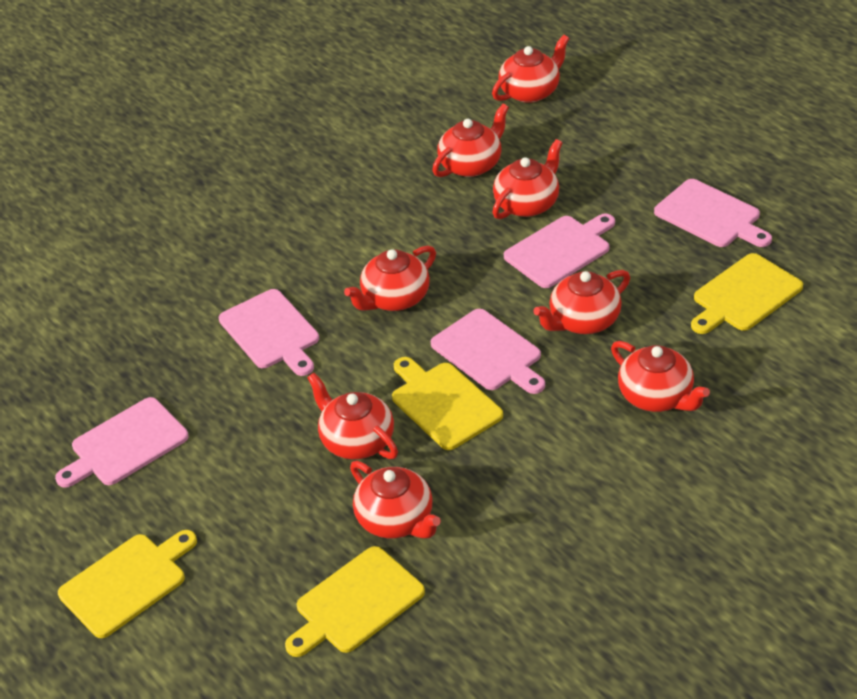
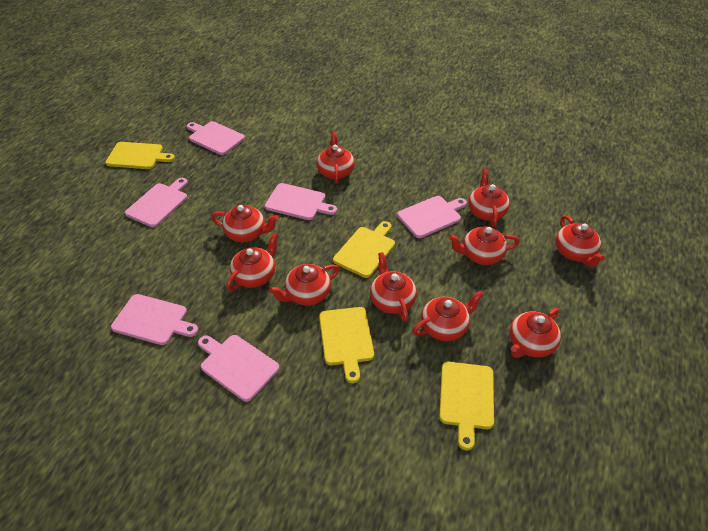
pink cutting board: 5 -> 6
red teapot: 8 -> 10

